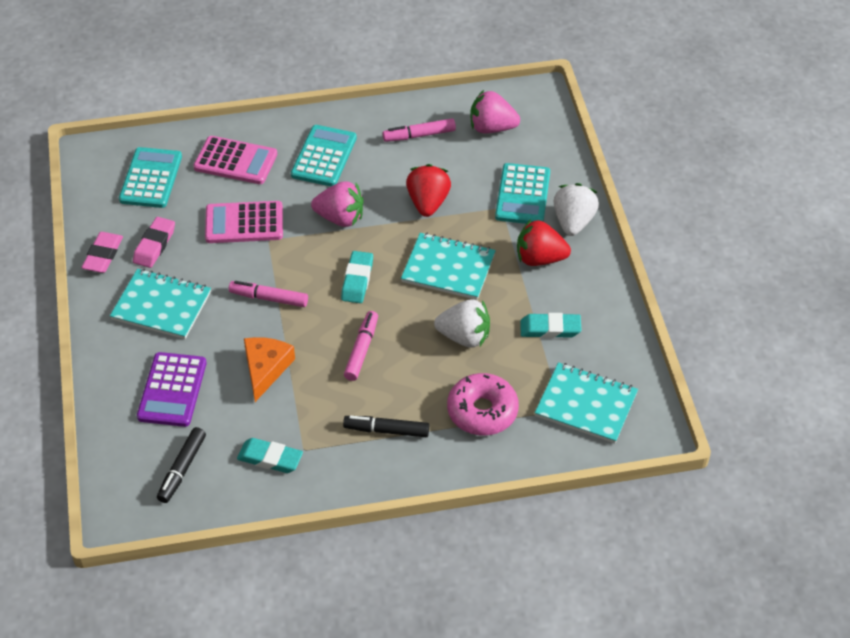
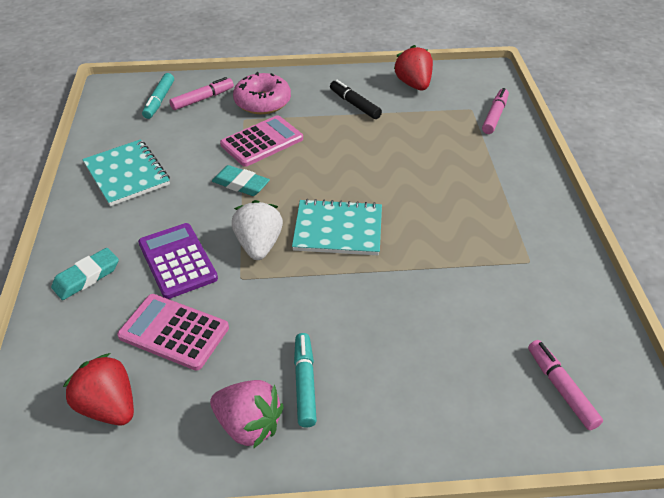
black marker: 2 -> 1
orange cheese: 1 -> 0
pink eraser: 2 -> 0
pink strawberry: 2 -> 1
turquoise calculator: 3 -> 0
turquoise eraser: 3 -> 2
turquoise marker: 0 -> 2
turquoise notebook: 3 -> 2
white strawberry: 2 -> 1

